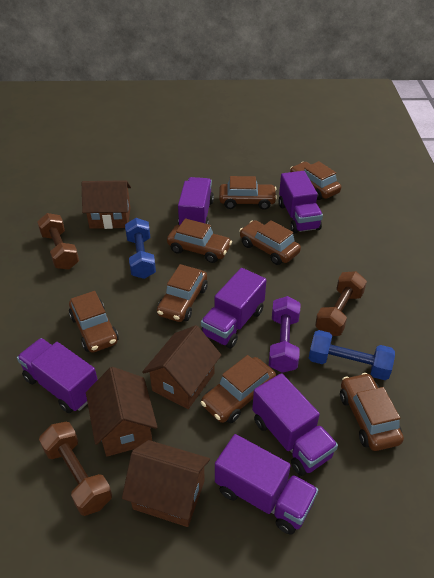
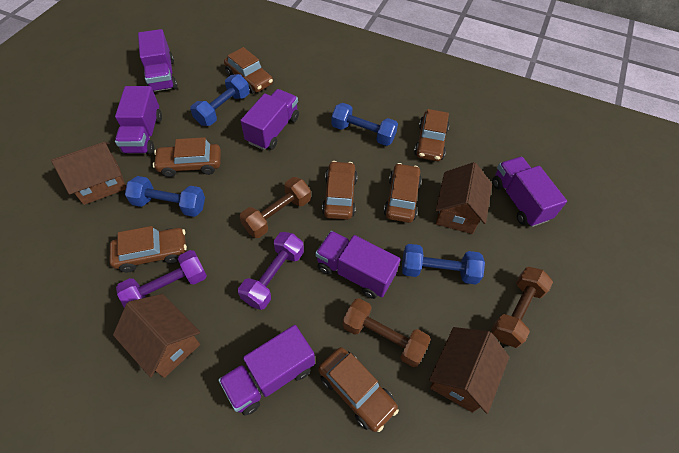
blue dumbbell: 2 -> 4
brown car: 8 -> 7
purple dumbbell: 1 -> 2

